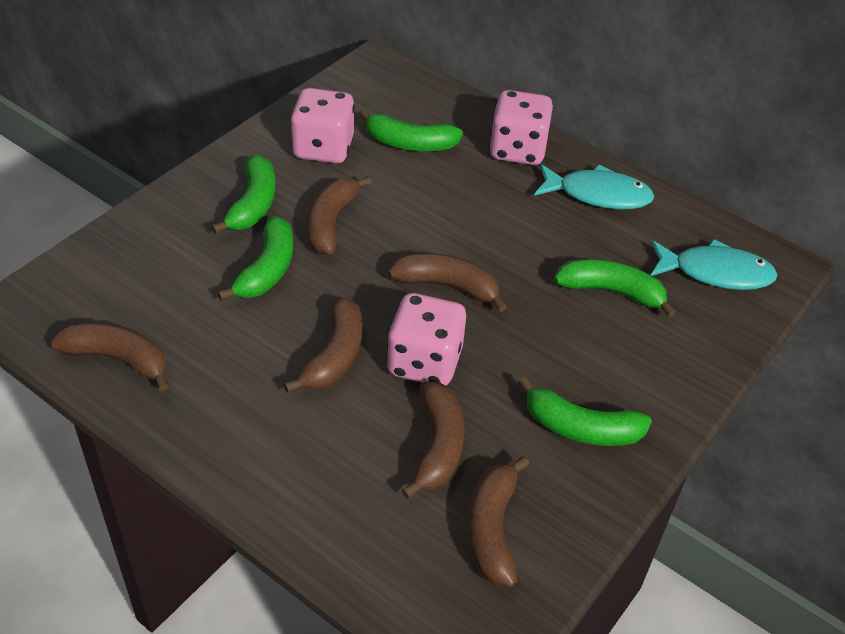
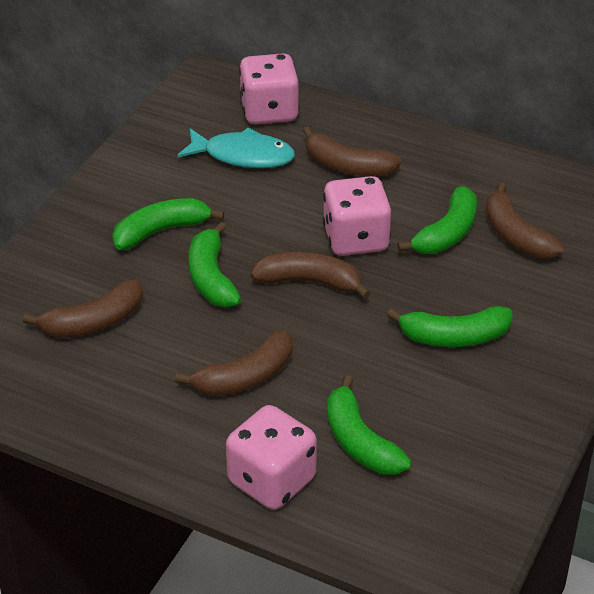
brown banana: 6 -> 5
turquoise fish: 2 -> 1

